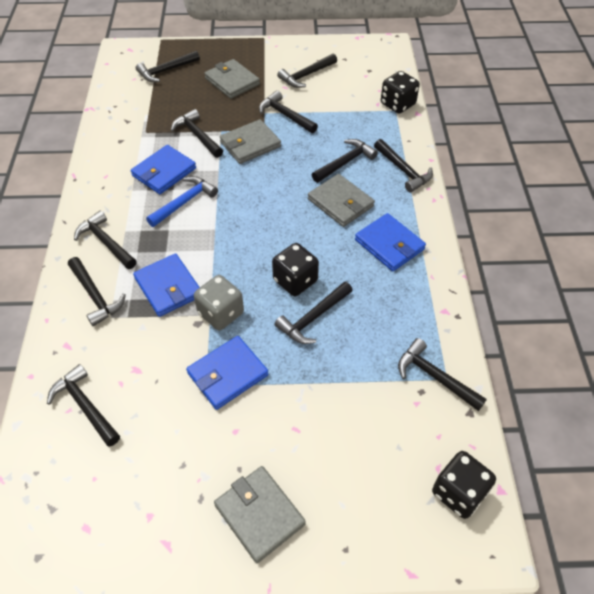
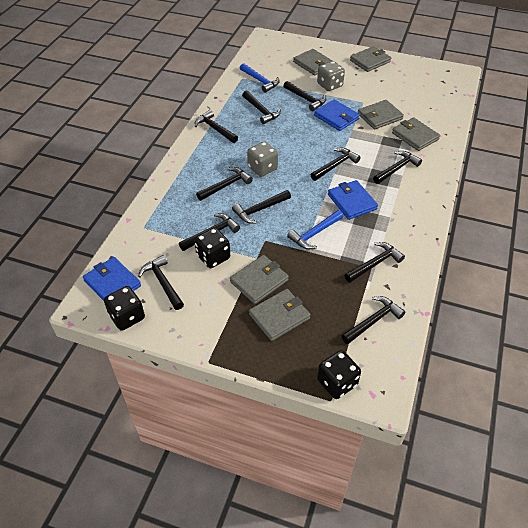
blue hammer: 1 -> 2
blue wallet: 4 -> 3
grey dice: 1 -> 2
grey wallet: 4 -> 6

